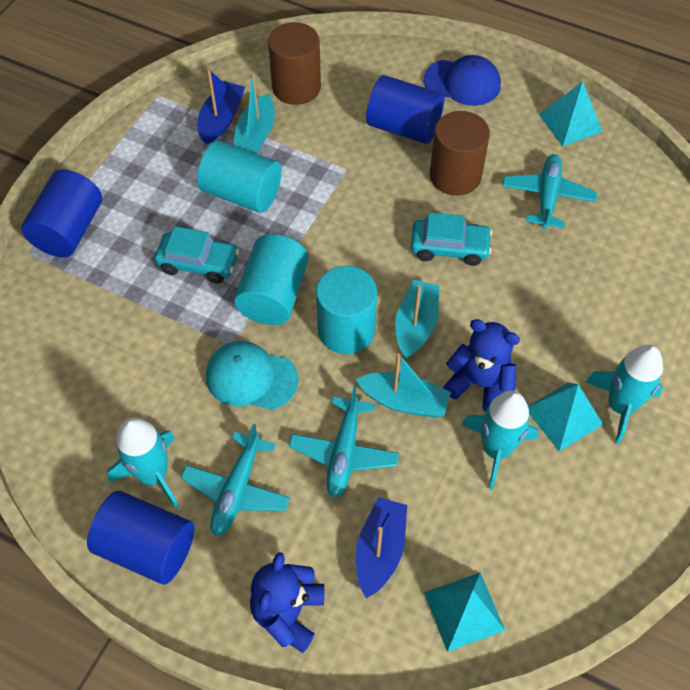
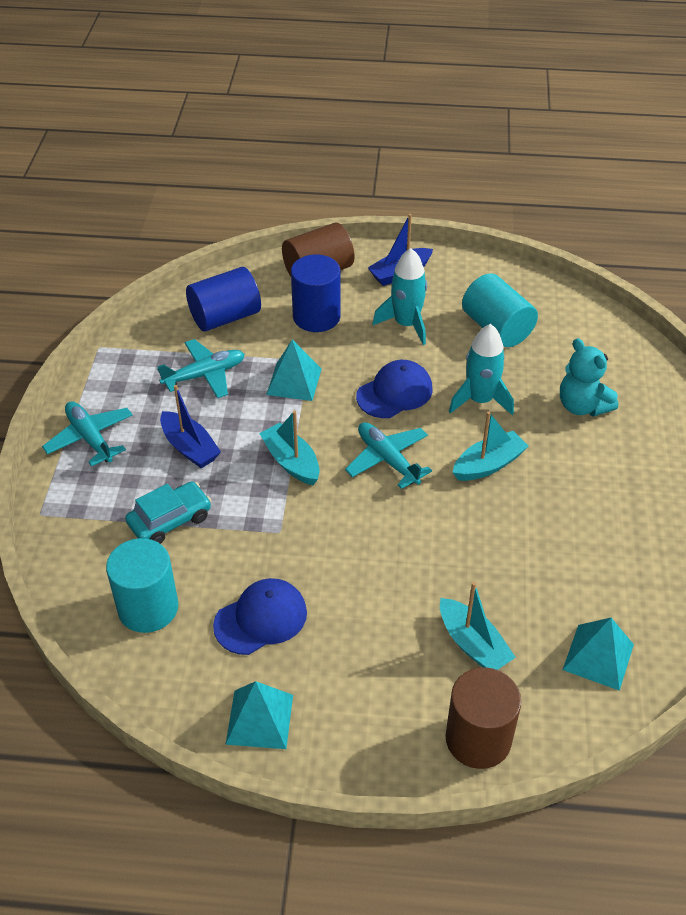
blue cap: 1 -> 2
blue cylinder: 3 -> 2
blue teddy bear: 2 -> 0
turquoise cap: 1 -> 0
turquoise car: 2 -> 1
turquoise cylinder: 3 -> 2
turquoise rocket: 3 -> 2
turquoise teddy bear: 0 -> 1

